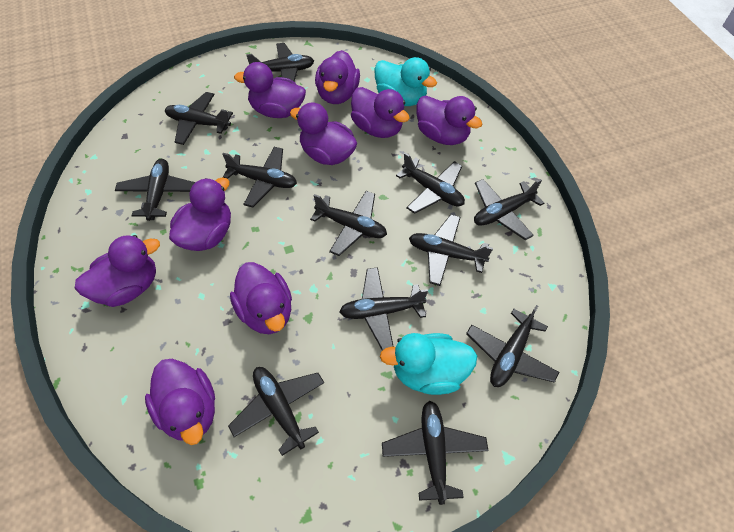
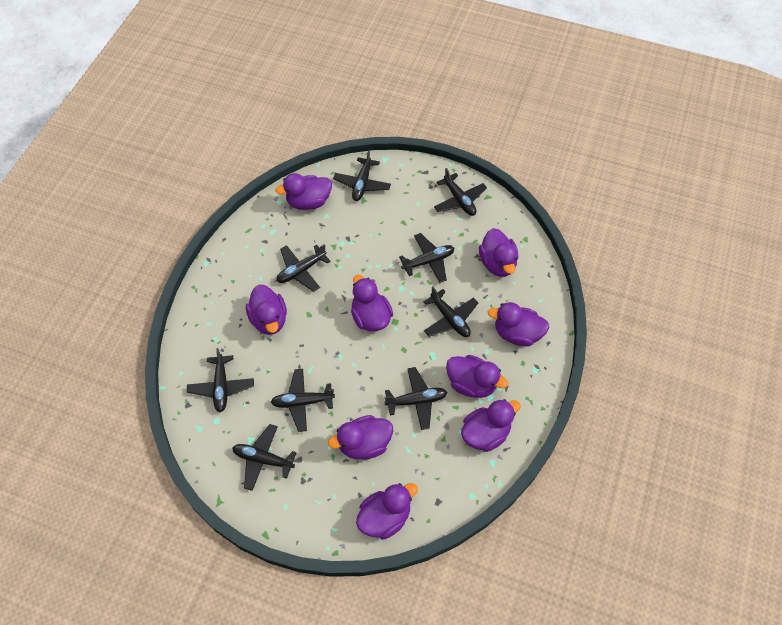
black plane: 12 -> 9
turquoise duck: 2 -> 0

